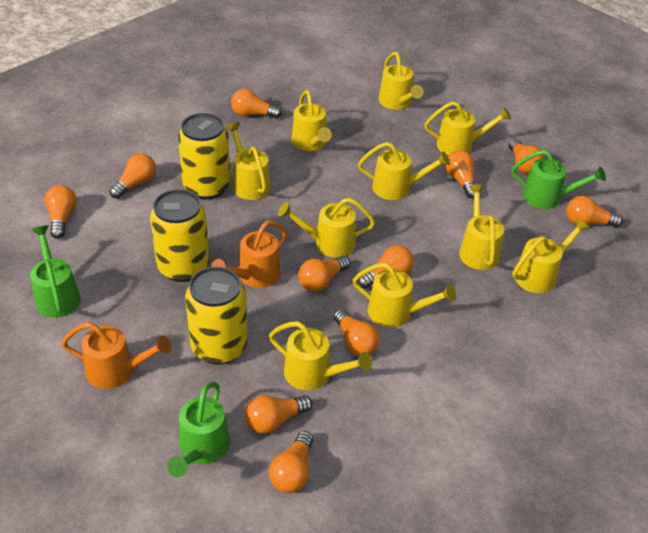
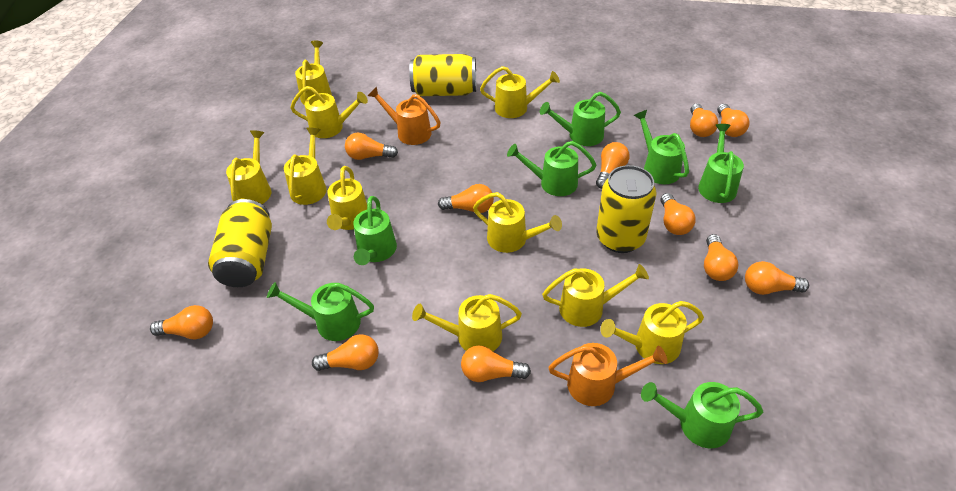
green watering can: 3 -> 7

